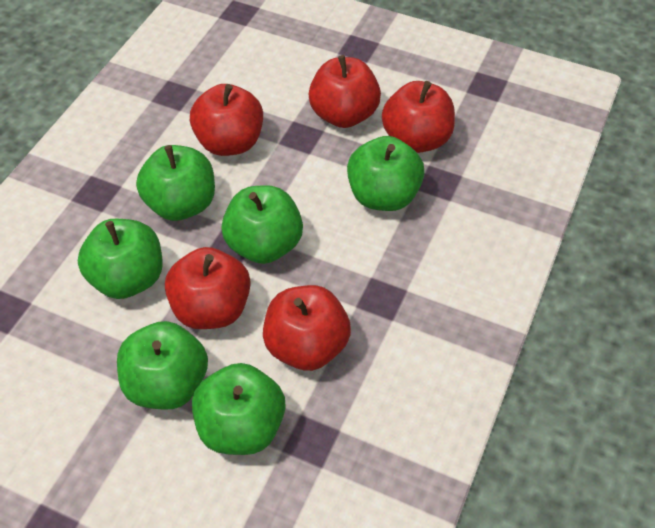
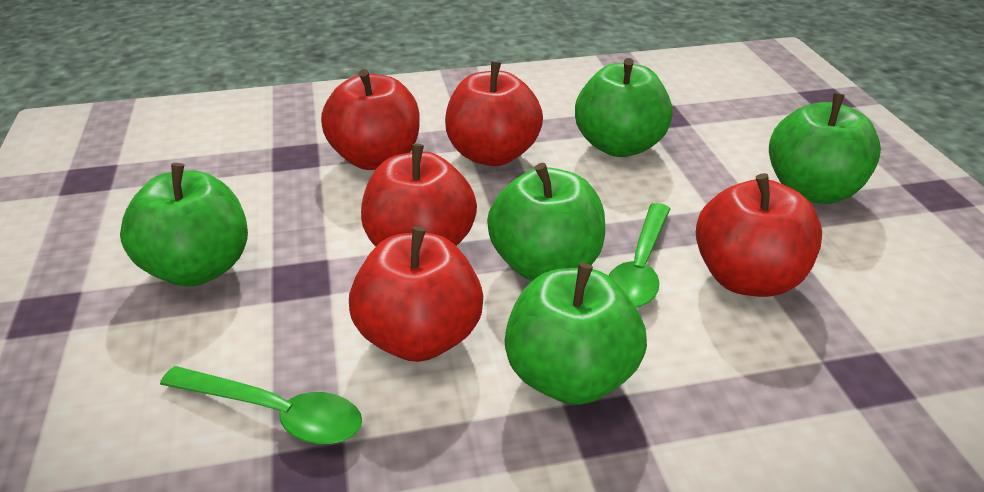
green apple: 6 -> 5
green spoon: 0 -> 2

